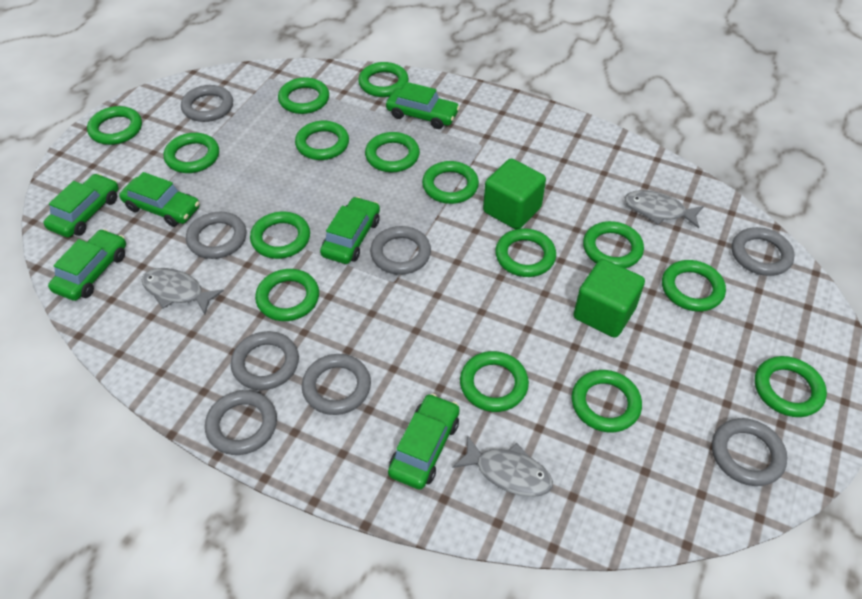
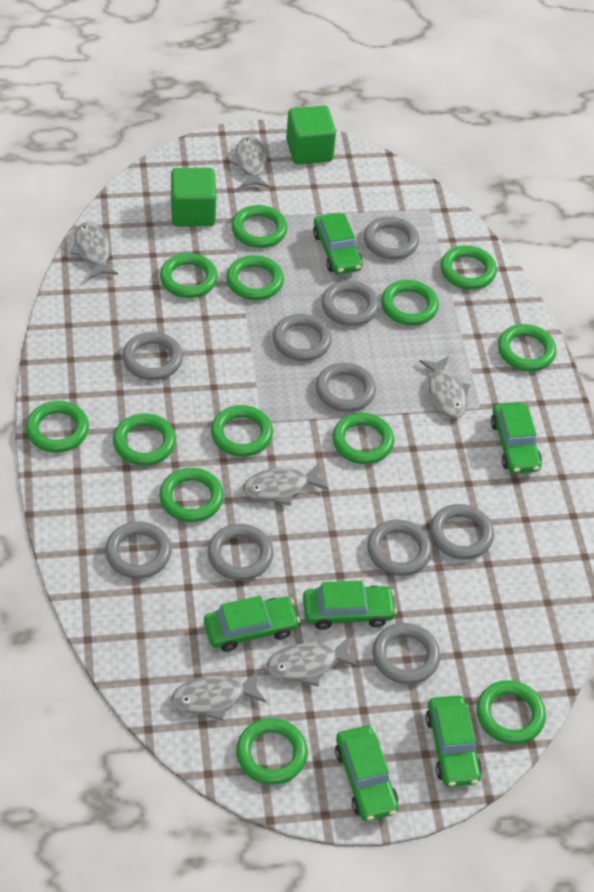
green ring: 15 -> 13
grey fish: 3 -> 6
grey ring: 8 -> 10

